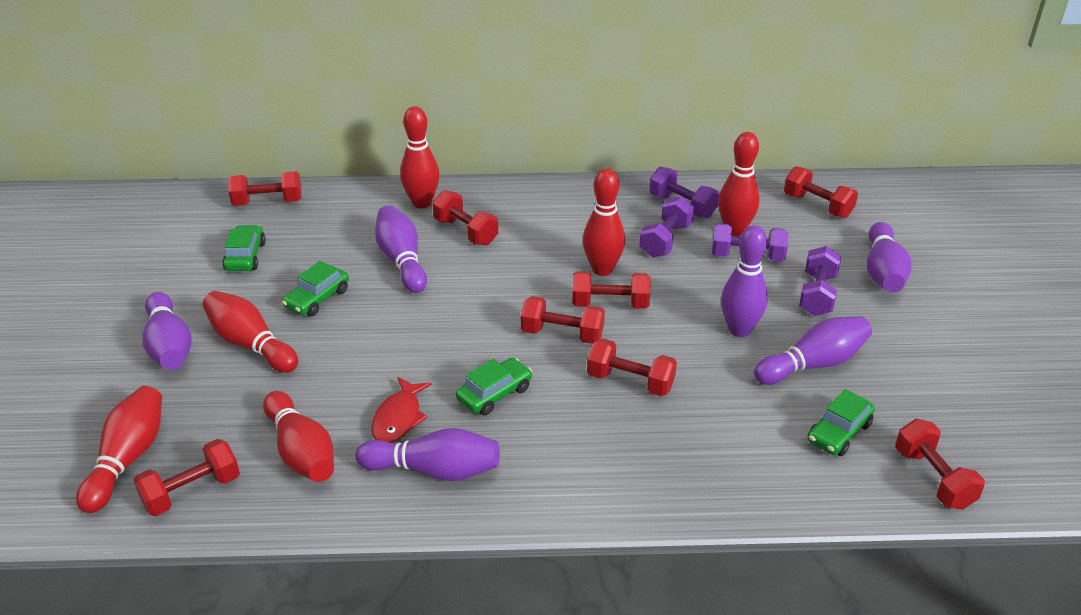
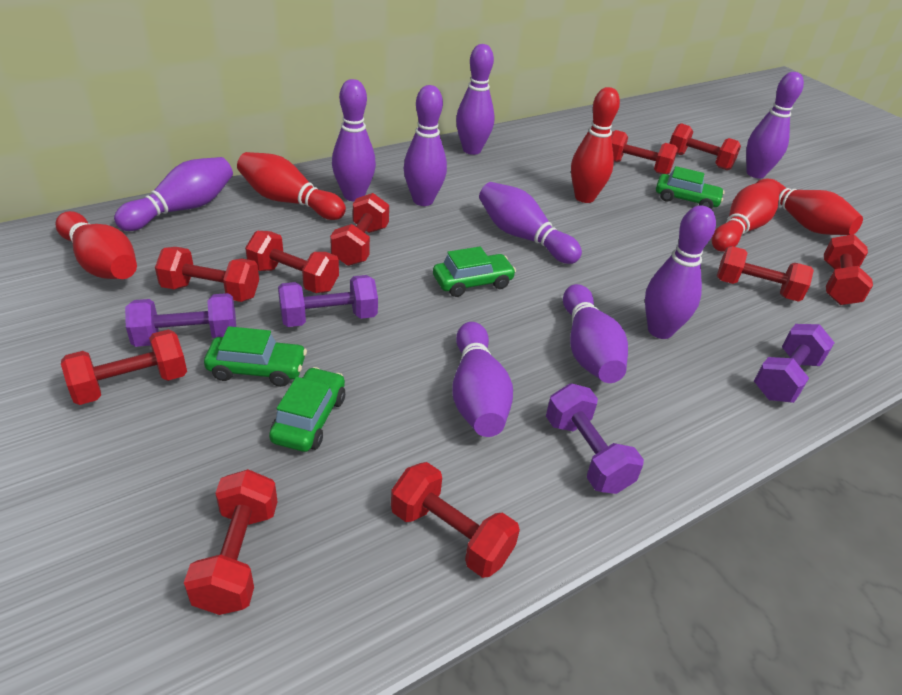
purple bowling pin: 6 -> 9
red bowling pin: 6 -> 5
red dumbbell: 8 -> 10
red fish: 1 -> 0

